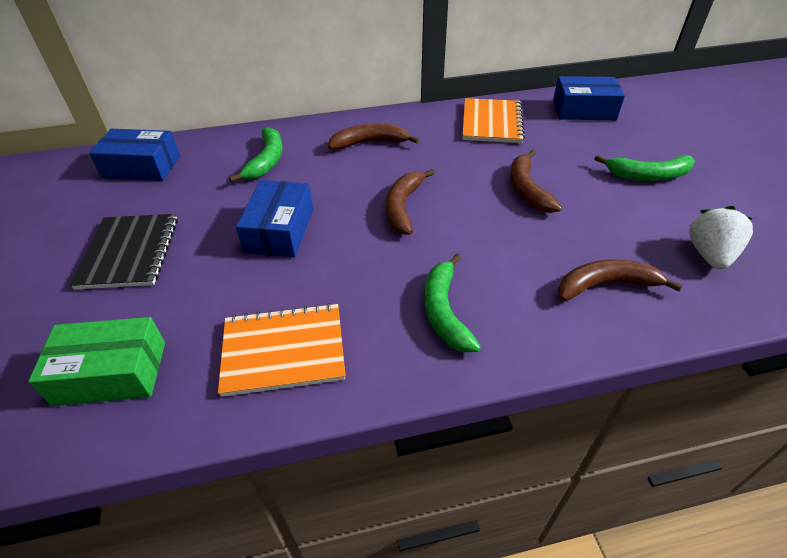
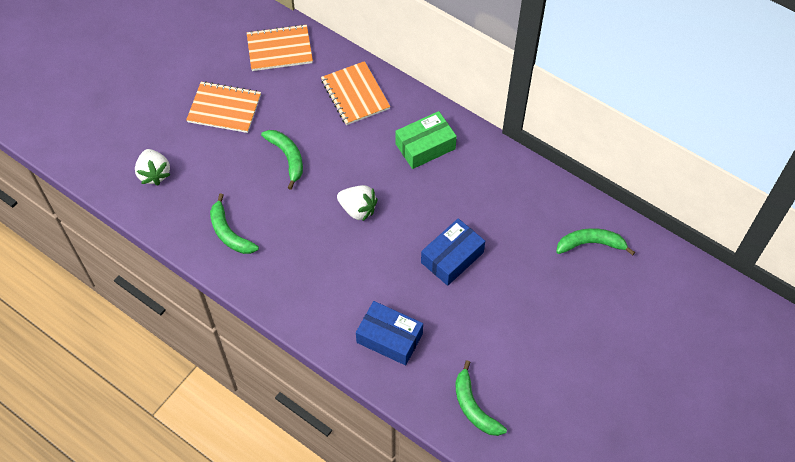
black notebook: 1 -> 0
blue box: 3 -> 2
brown banana: 4 -> 0
green banana: 3 -> 4
orange notebook: 2 -> 3
white strawberry: 1 -> 2

